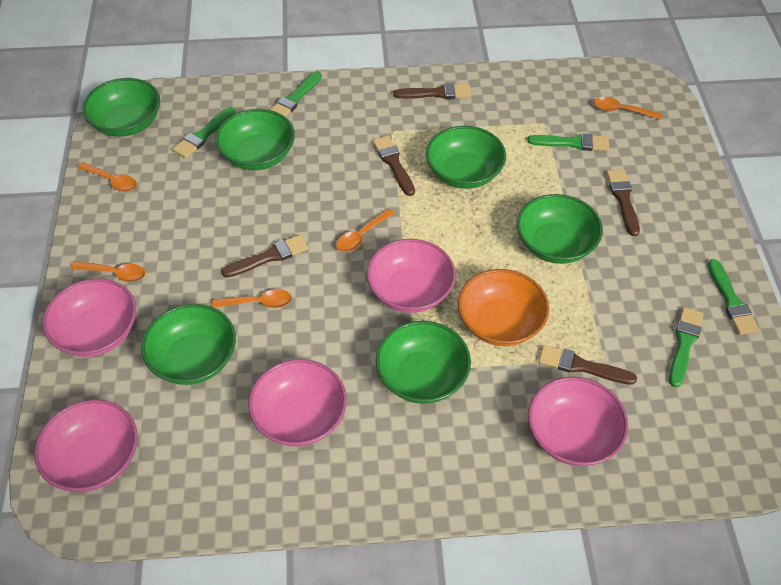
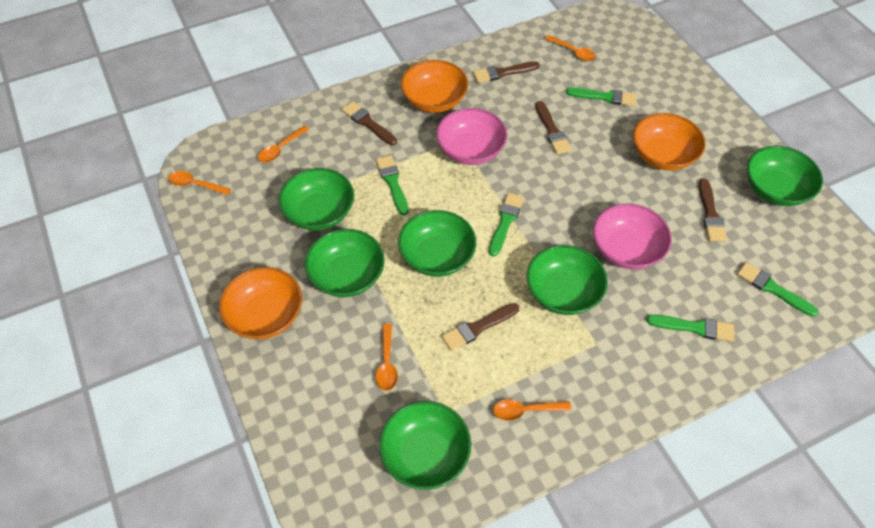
orange bowl: 1 -> 3
pink bowl: 5 -> 2

